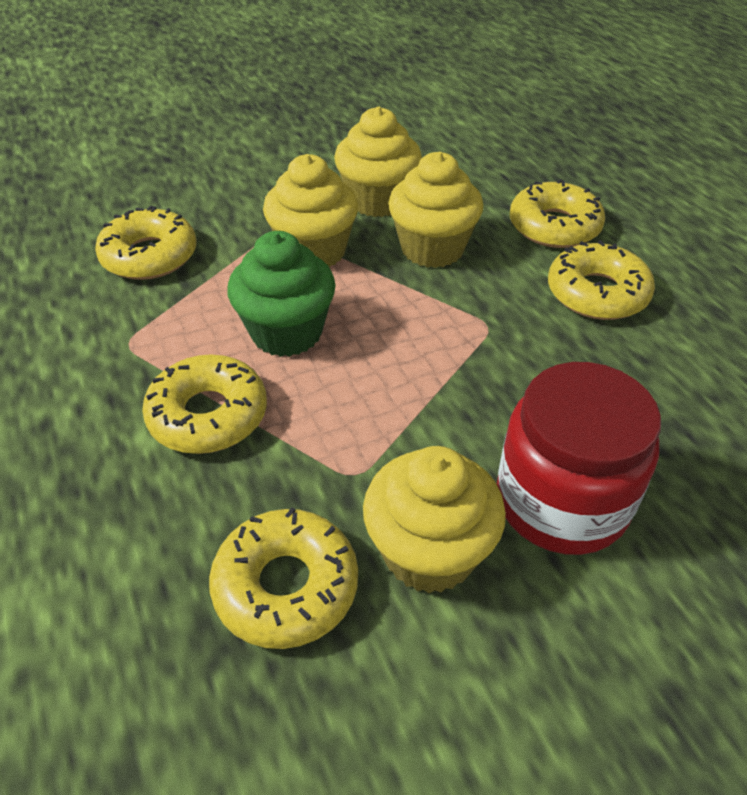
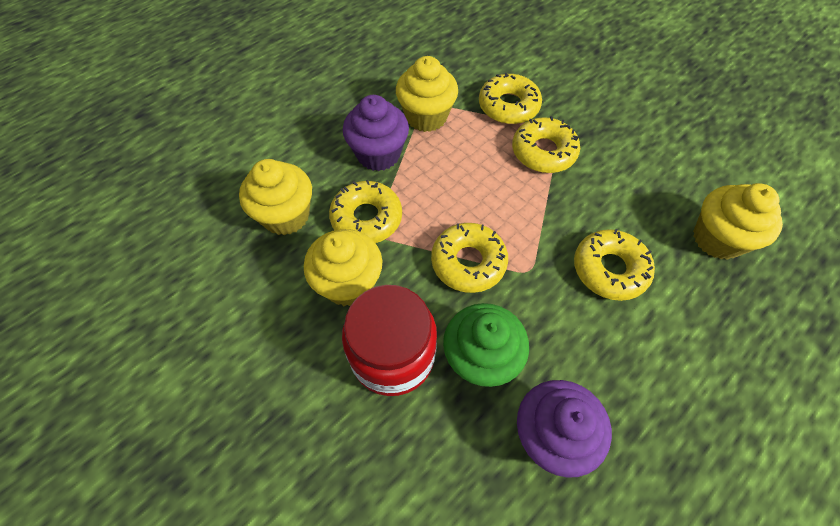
purple cupcake: 0 -> 2

